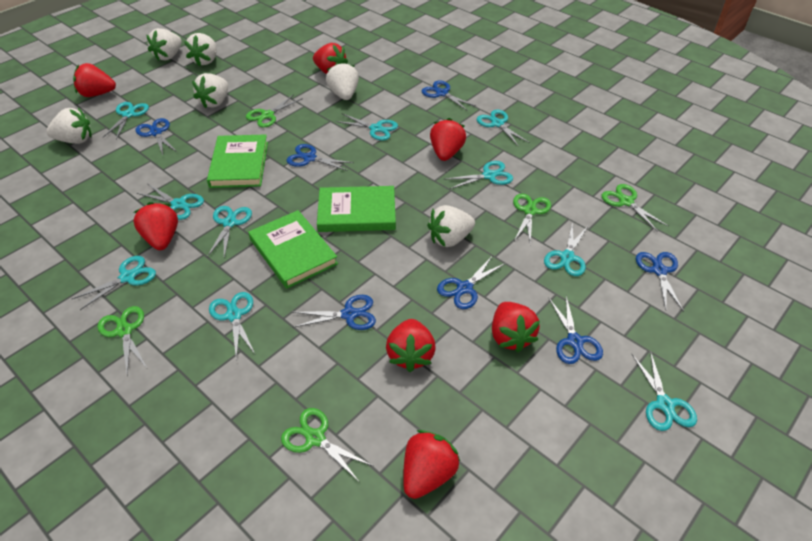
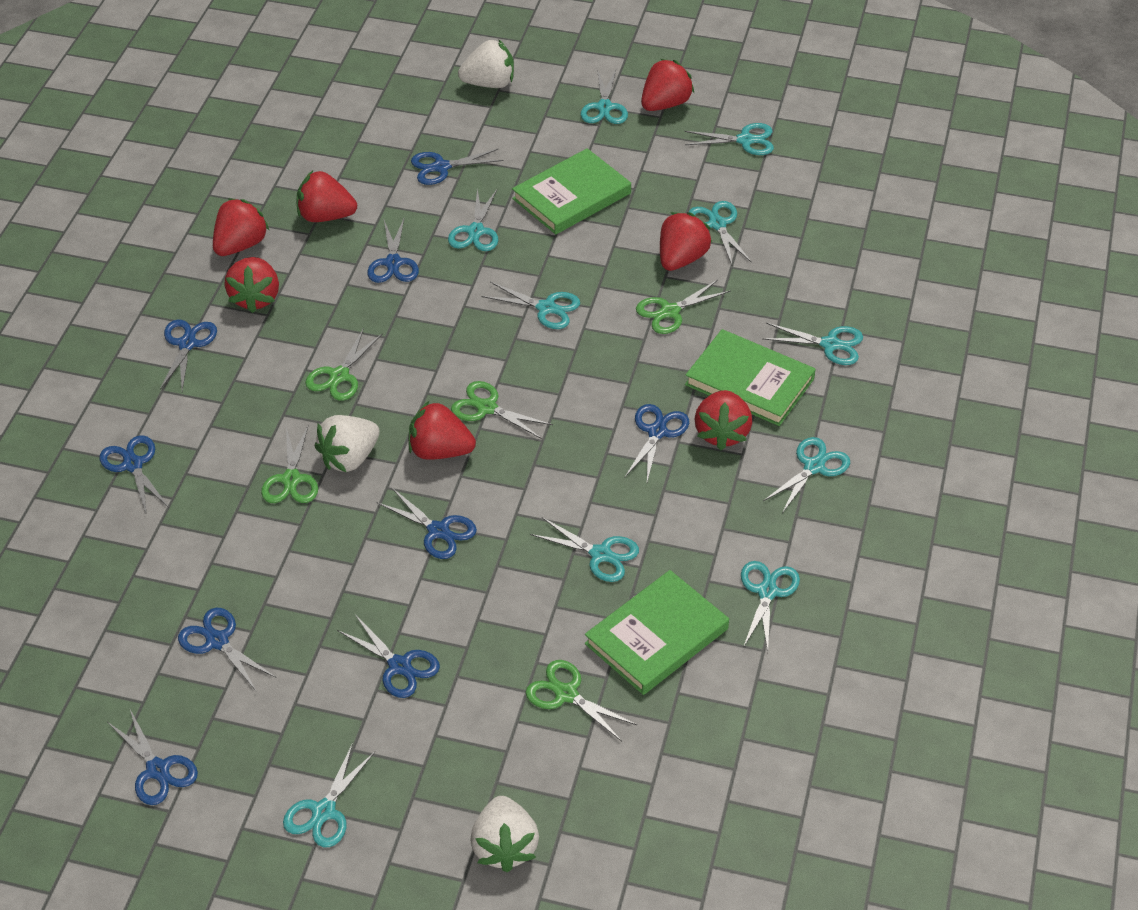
blue scissors: 7 -> 9
white strawberry: 6 -> 3

